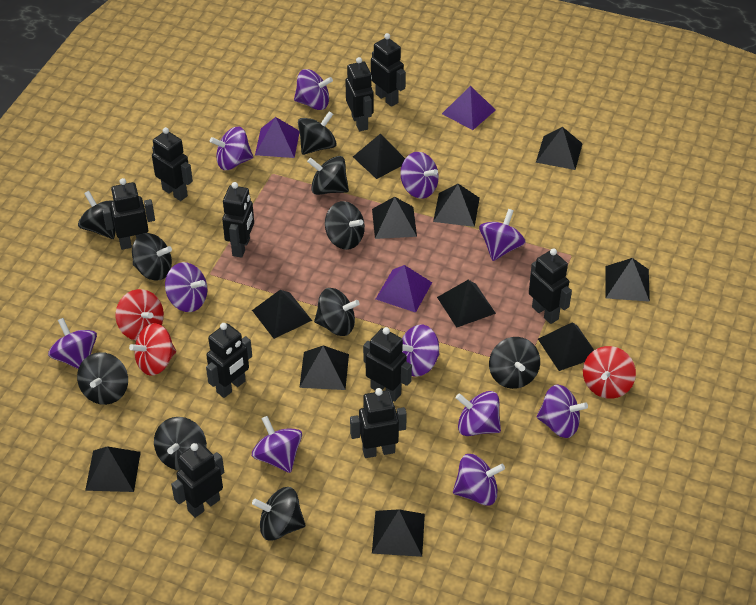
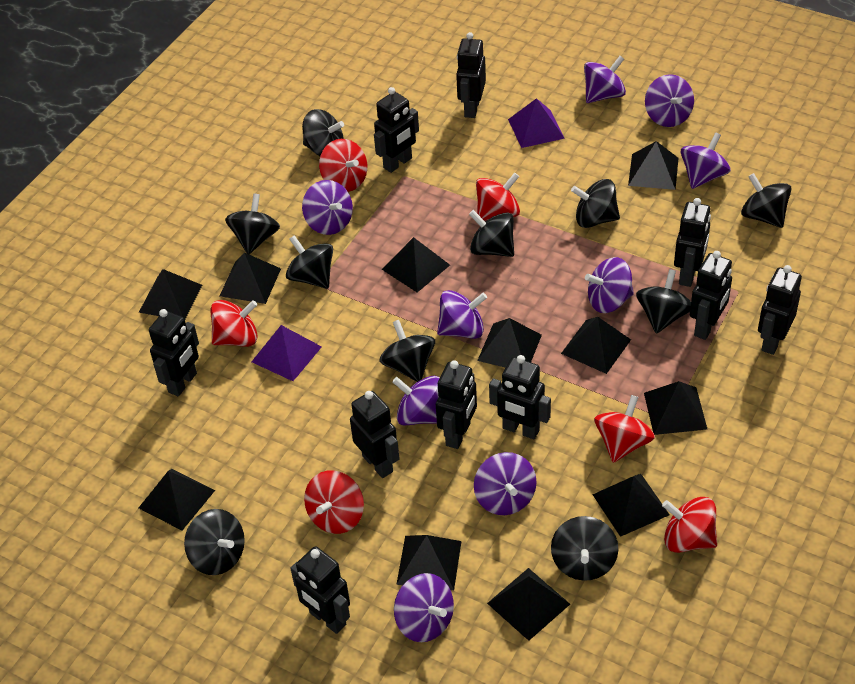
purple pyramid: 3 -> 2
purple spinning top: 11 -> 9
red spinning top: 3 -> 6

